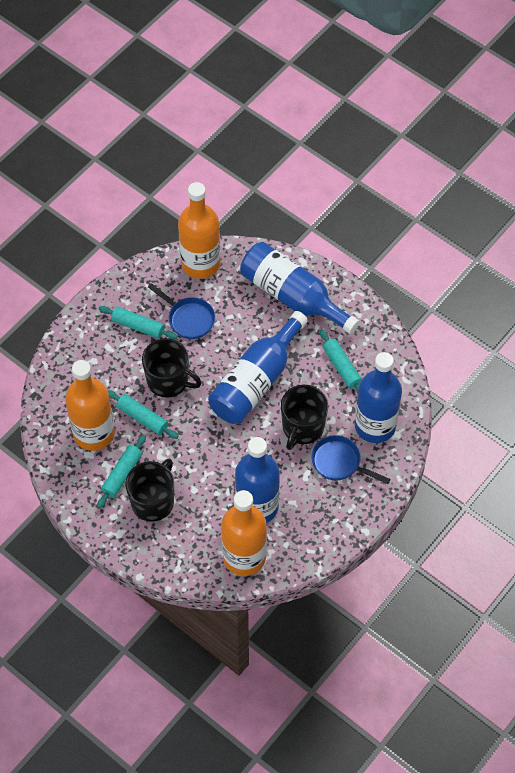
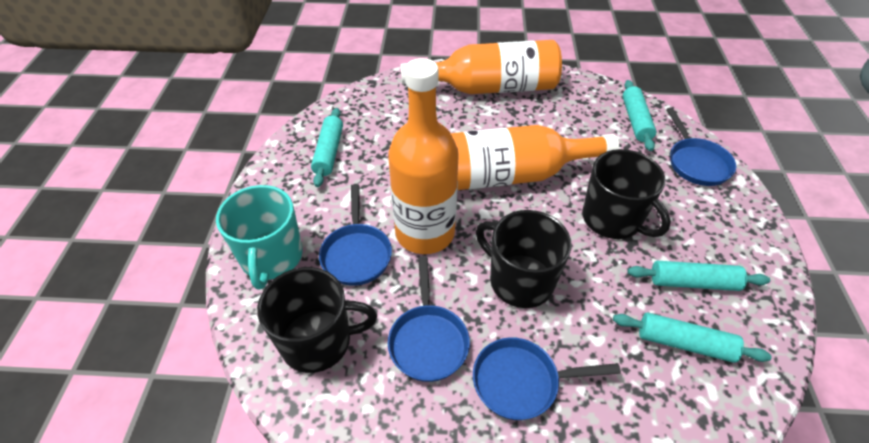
blue bottle: 4 -> 0
blue pan: 2 -> 4
turquoise mug: 0 -> 1

